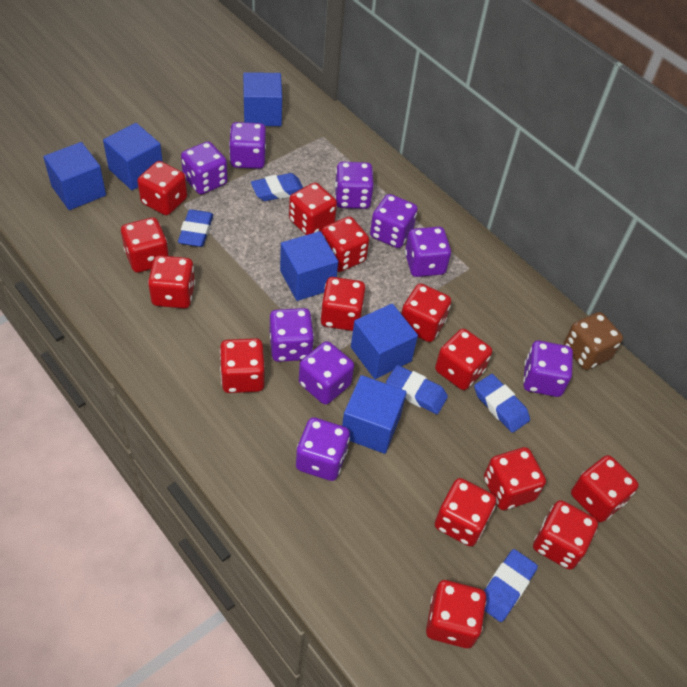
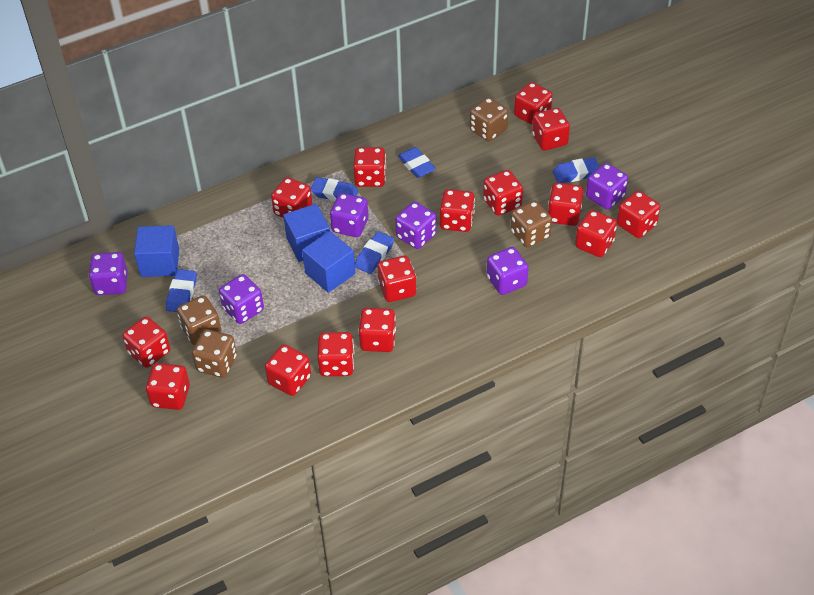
blue cube: 6 -> 3
brown dice: 1 -> 4
purple dice: 9 -> 6
red dice: 14 -> 15

